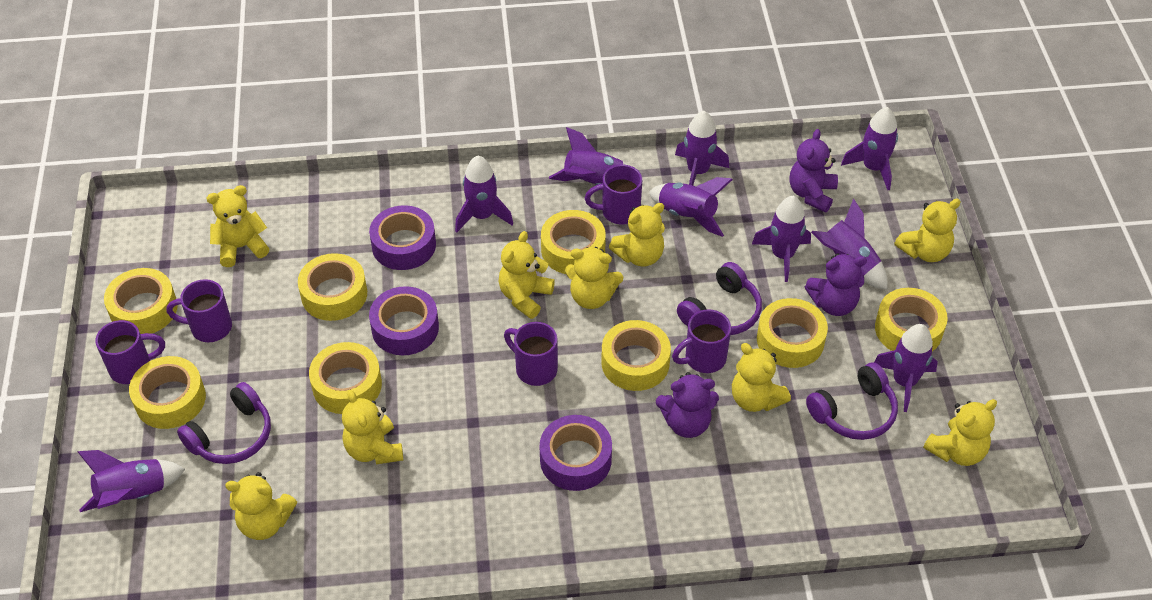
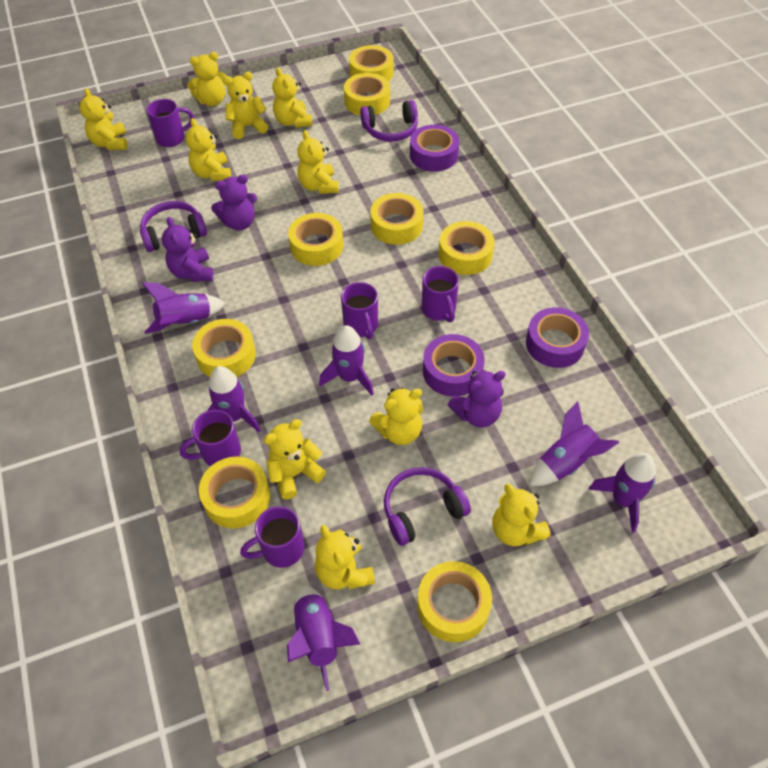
purple rocket: 9 -> 6
yellow teddy bear: 9 -> 10

